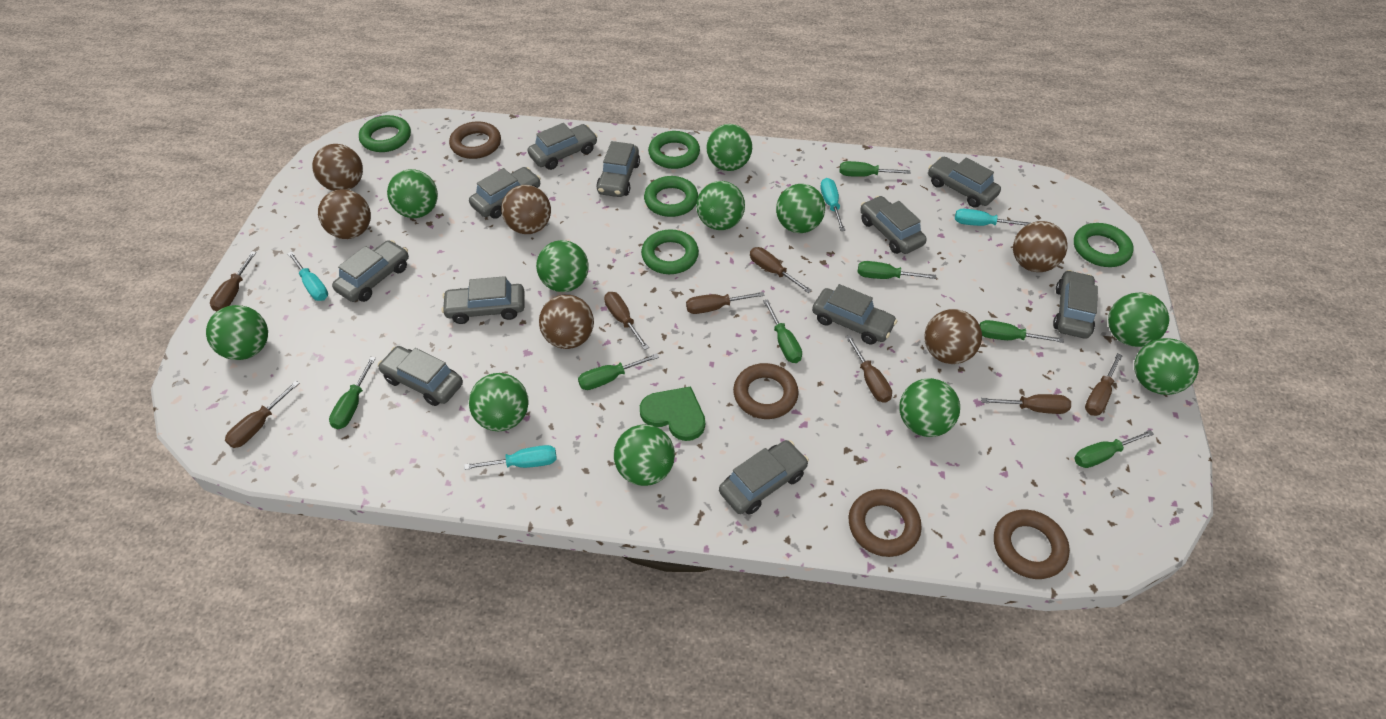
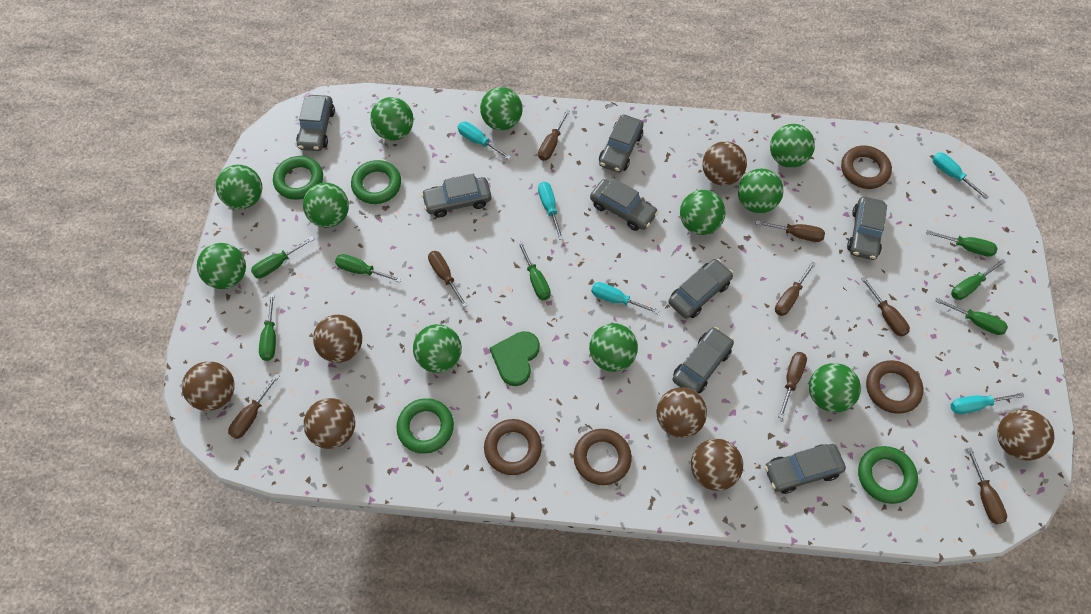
brown ball: 6 -> 7
green ring: 5 -> 4
grey car: 11 -> 8
turquoise screwdriver: 4 -> 5

